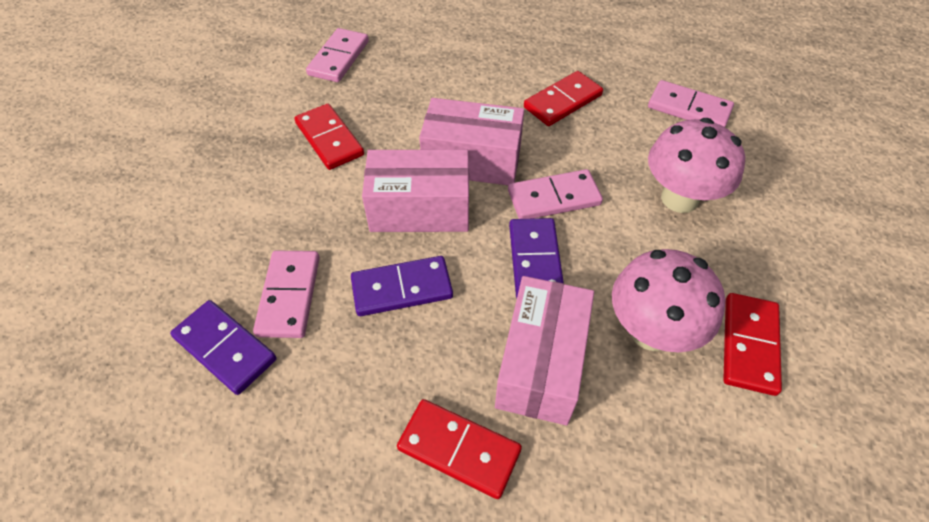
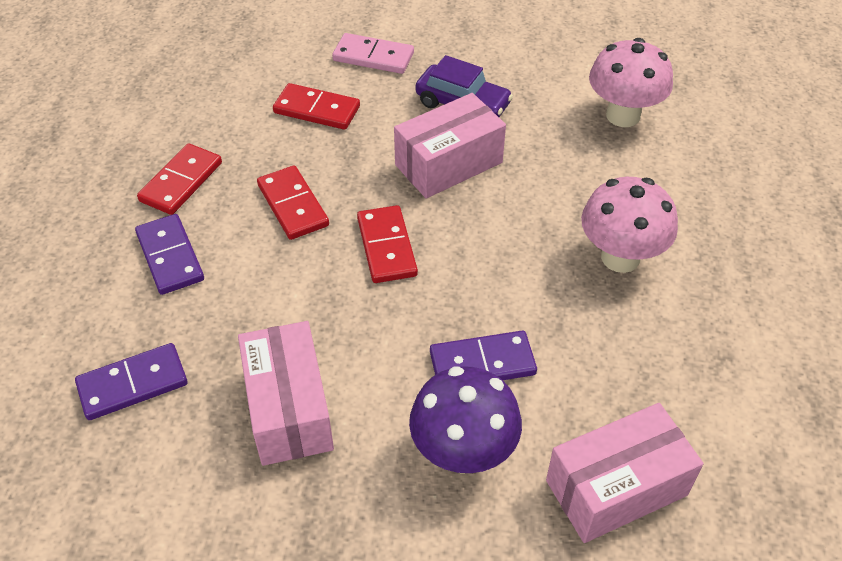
pink domino: 4 -> 1
purple car: 0 -> 1
purple mushroom: 0 -> 1

